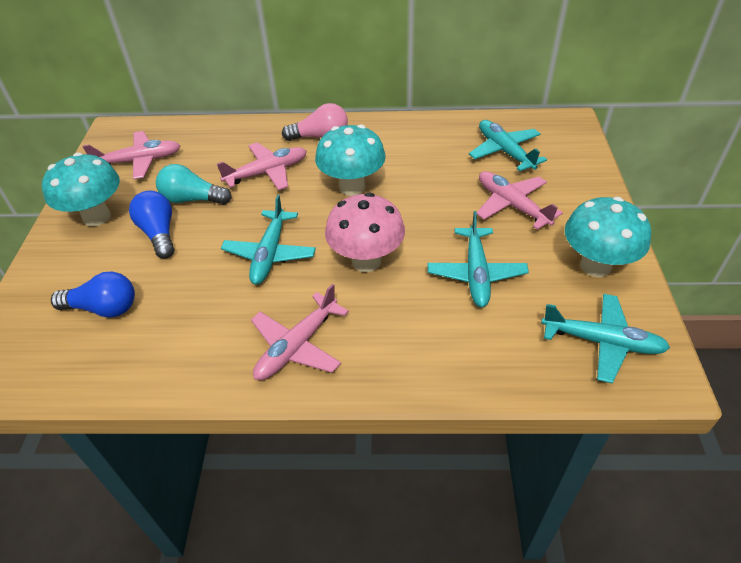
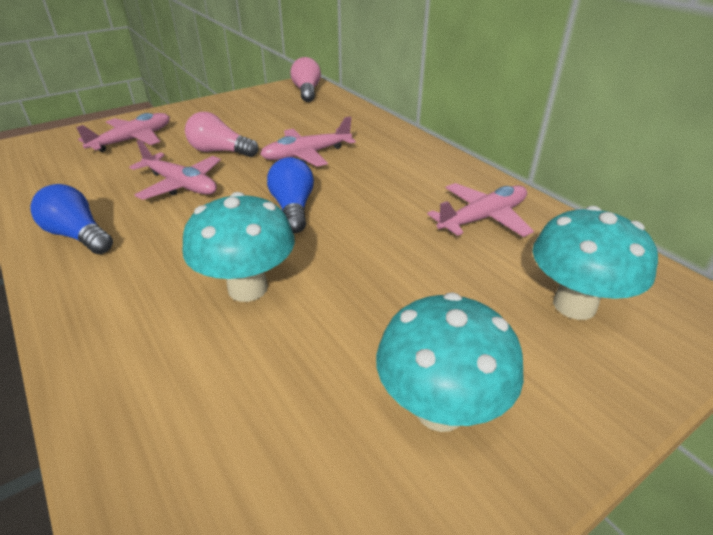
pink light bulb: 1 -> 2
pink mushroom: 1 -> 0
turquoise light bulb: 1 -> 0
turquoise plane: 4 -> 0

